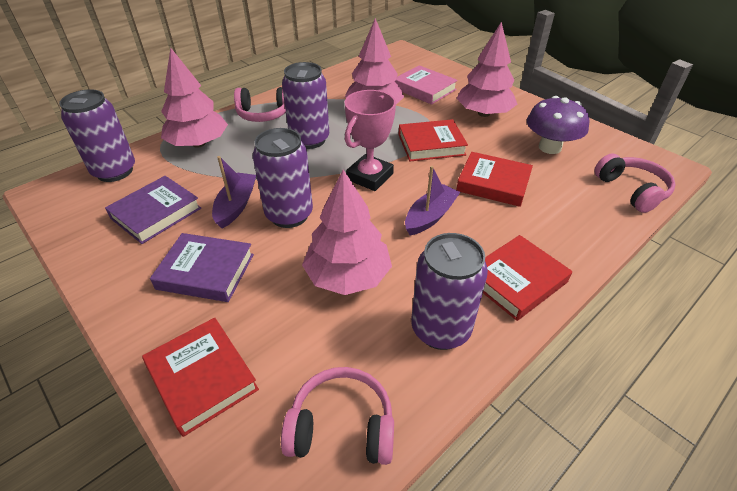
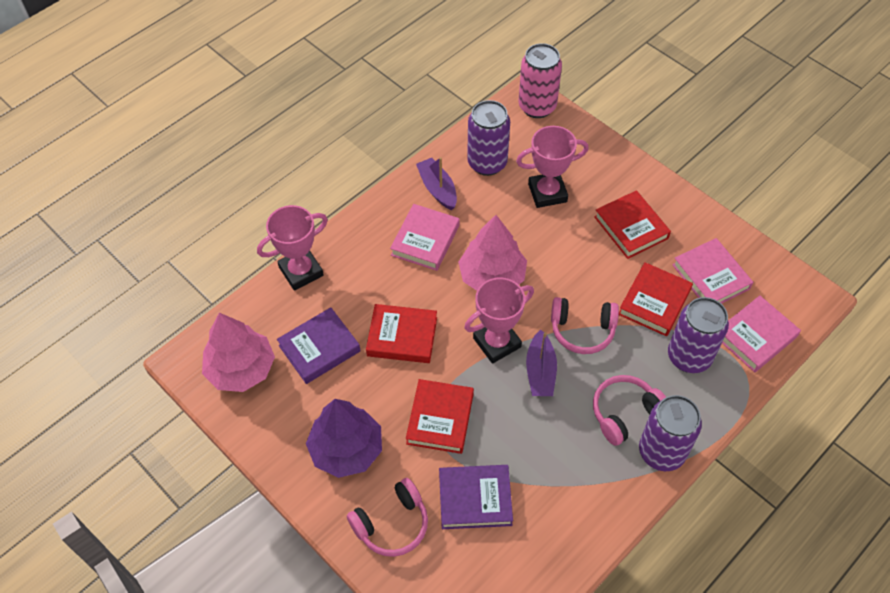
pink book: 1 -> 3
pink can: 0 -> 1
pink tree: 4 -> 2
pink trophy: 1 -> 3
purple can: 4 -> 3
purple mushroom: 1 -> 0
purple tree: 0 -> 1

